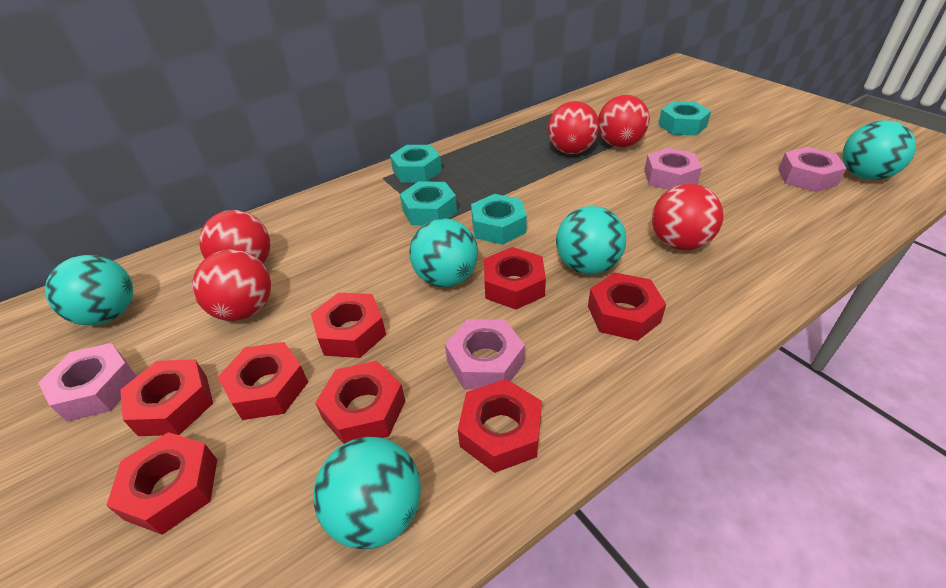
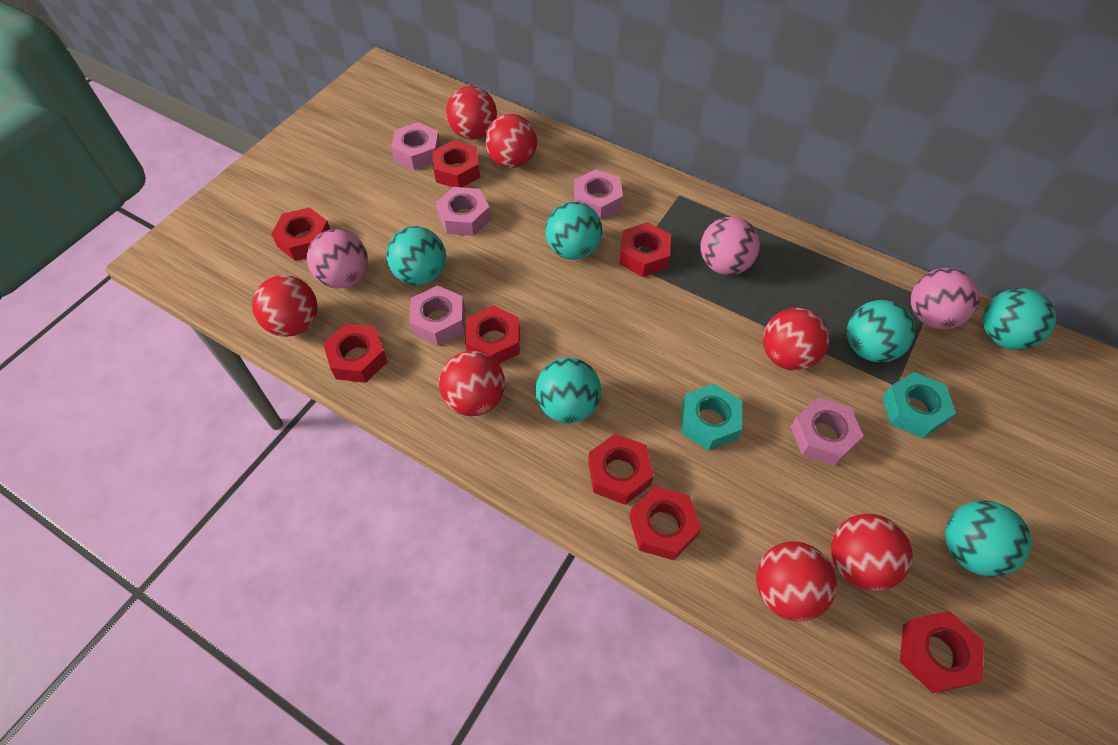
pink ball: 0 -> 3
pink nut: 4 -> 5
red ball: 5 -> 7
turquoise ball: 5 -> 6
turquoise nut: 4 -> 2

